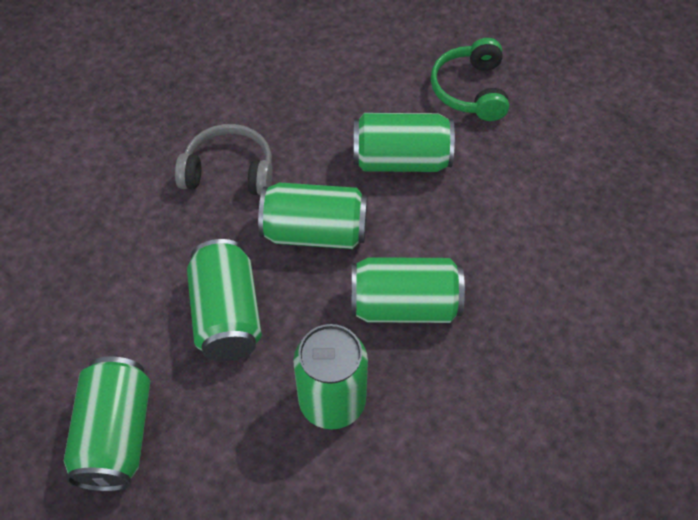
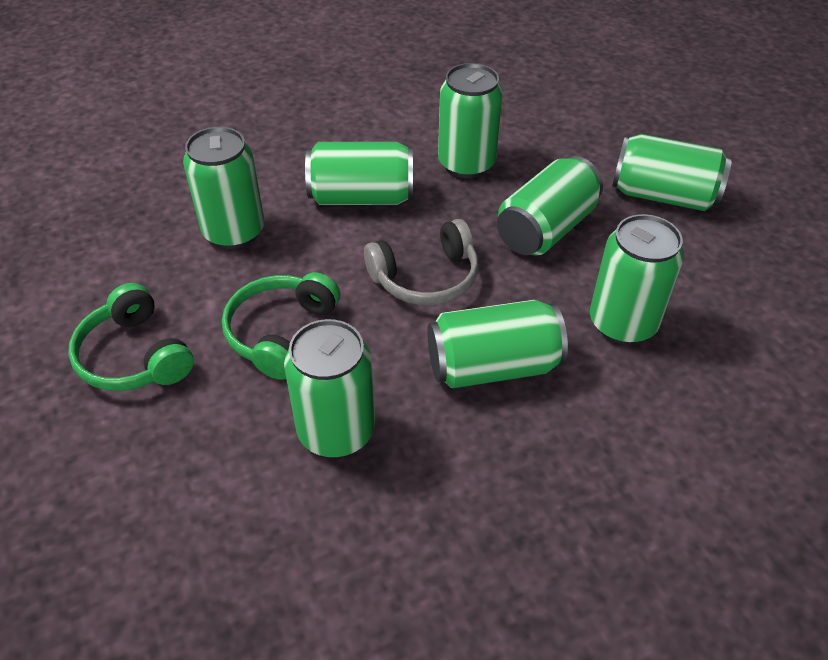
green can: 6 -> 8
green headphones: 1 -> 2

